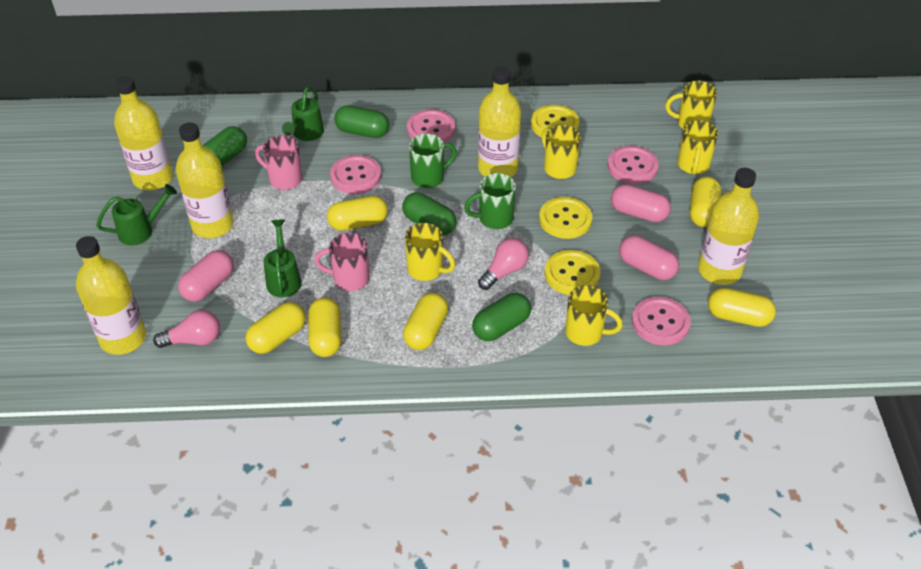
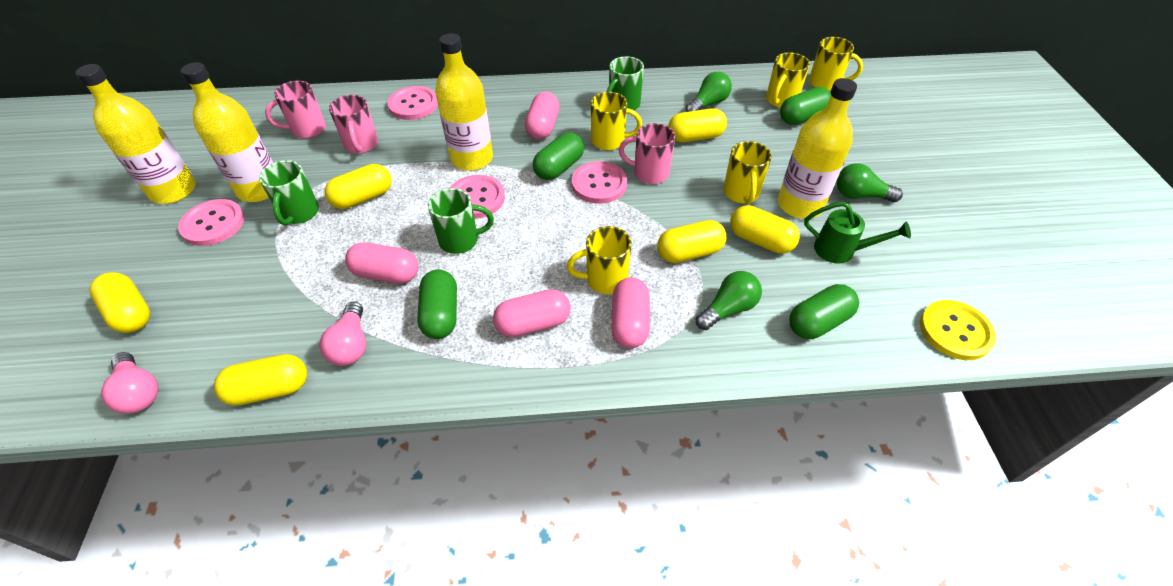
green light bulb: 0 -> 3
green mug: 2 -> 3
green watering can: 3 -> 1
pink capsule: 3 -> 4
pink mug: 2 -> 3
yellow bottle: 5 -> 4
yellow button: 3 -> 1

